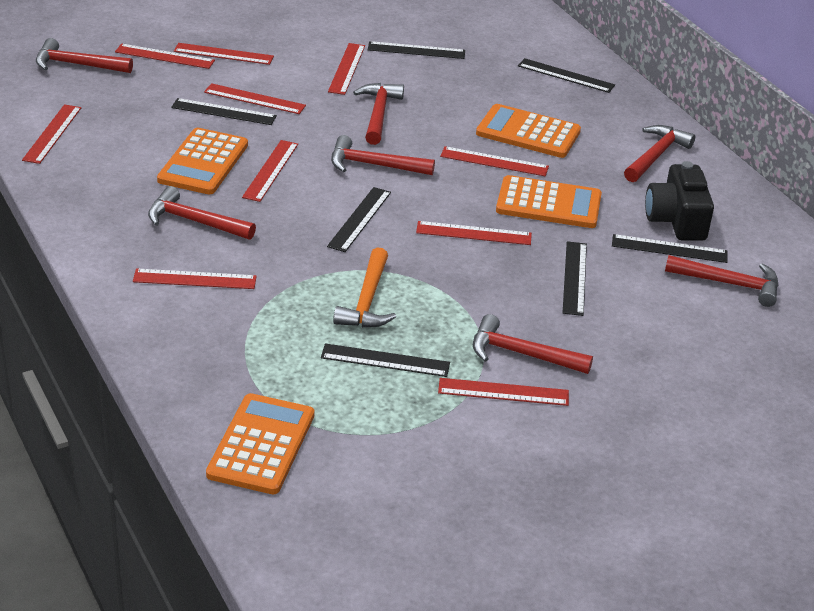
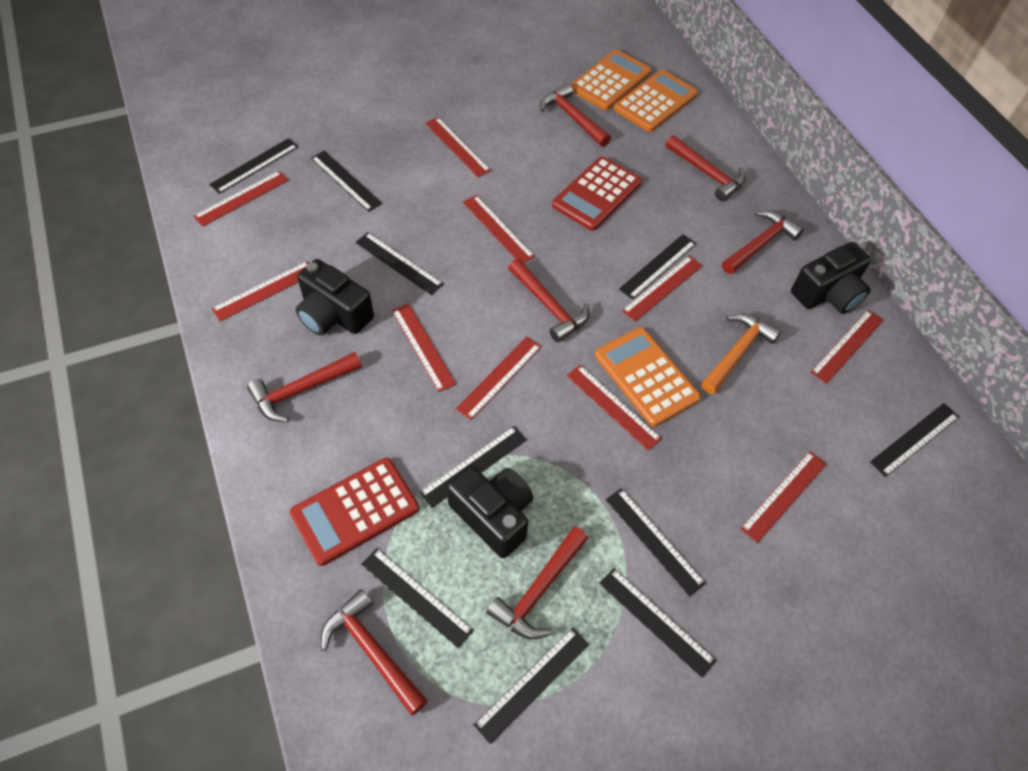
black camera: 1 -> 3
black ruler: 7 -> 10
orange calculator: 4 -> 3
red calculator: 0 -> 2

